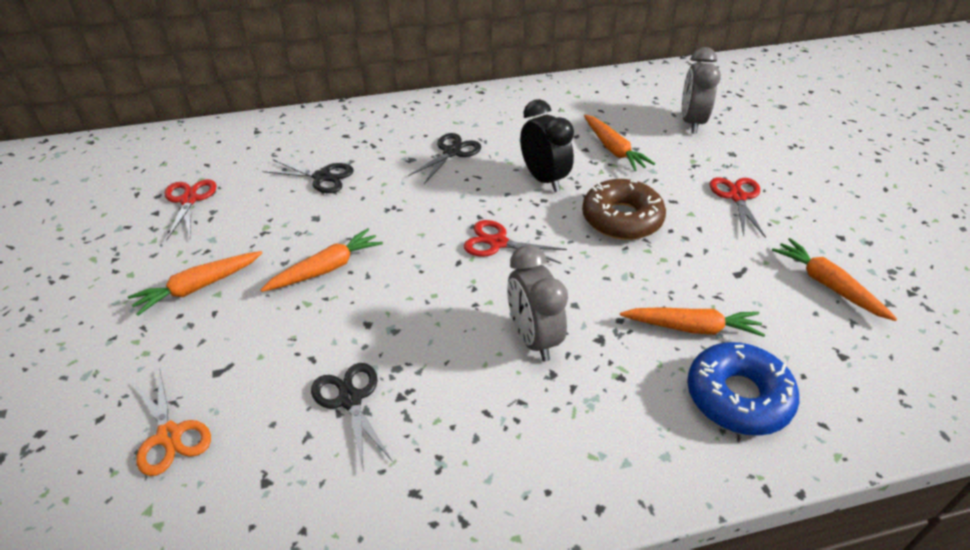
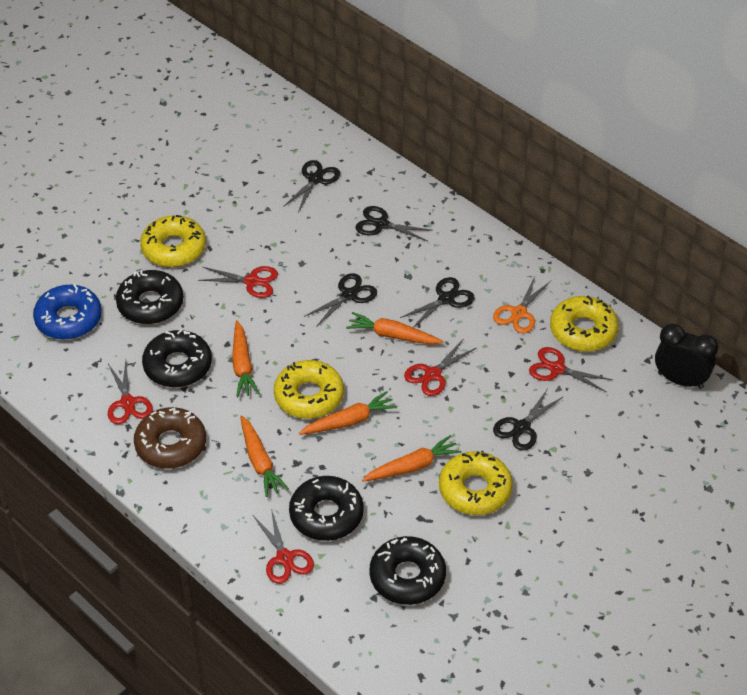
black donut: 0 -> 4
black scissors: 3 -> 5
grey clock: 2 -> 0
red scissors: 3 -> 5
yellow donut: 0 -> 4

